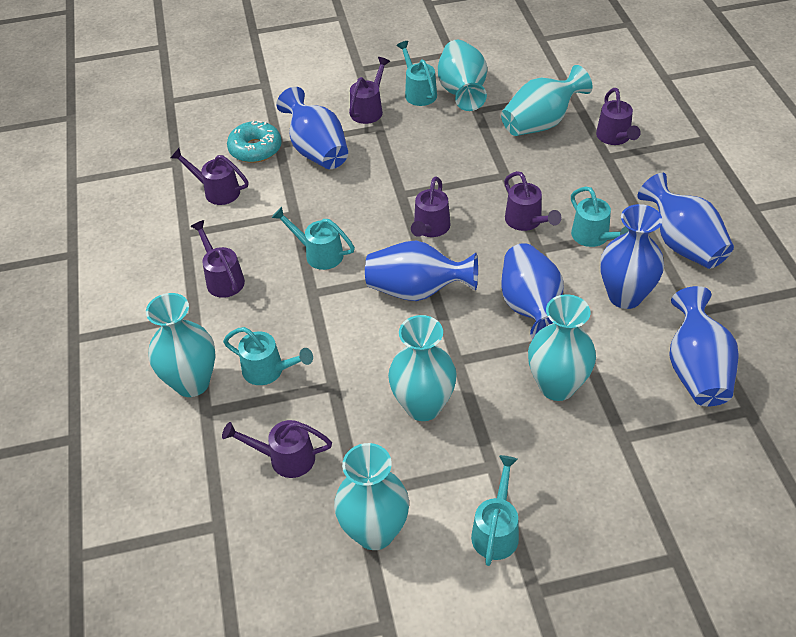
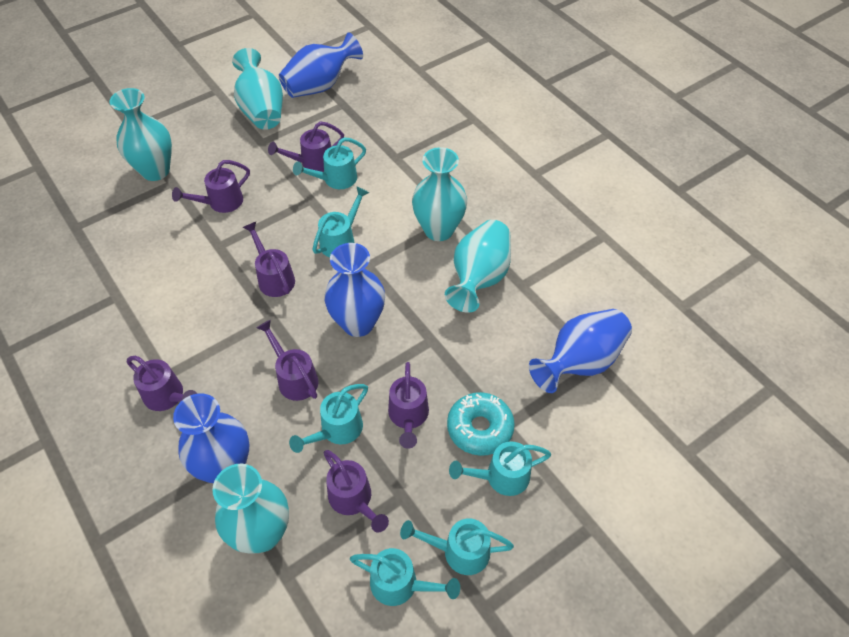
blue vase: 6 -> 4
turquoise vase: 6 -> 5
turquoise watering can: 5 -> 6

